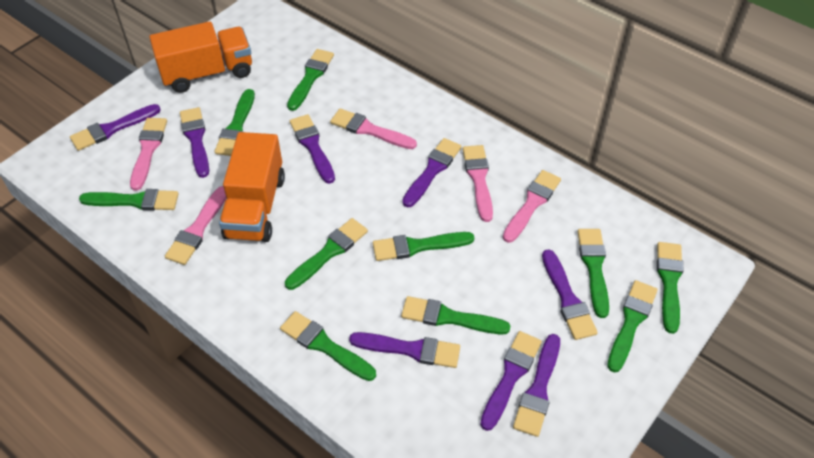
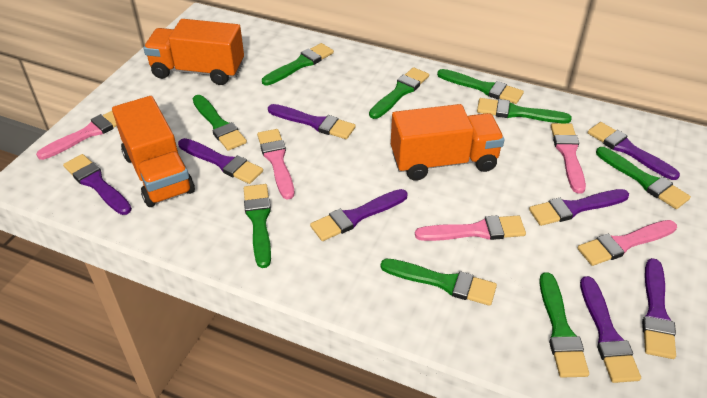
green brush: 10 -> 9
orange truck: 2 -> 3

